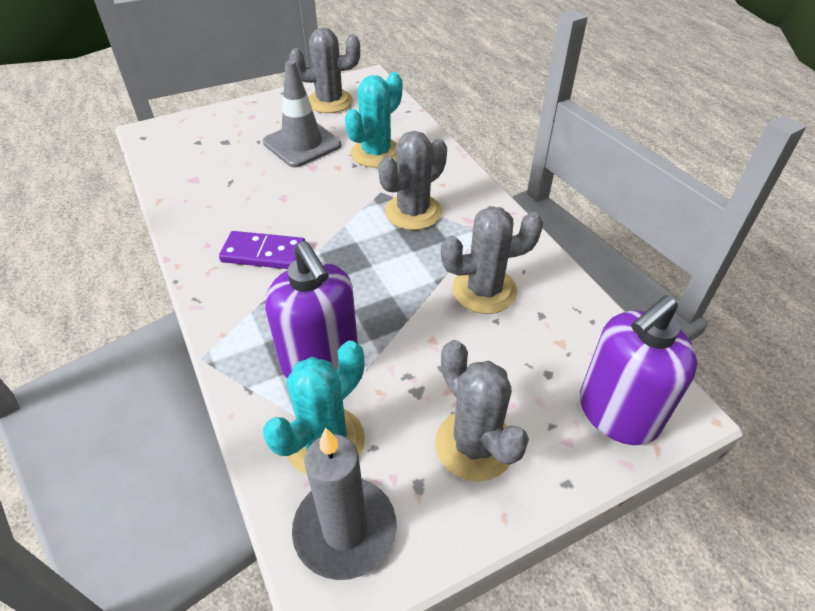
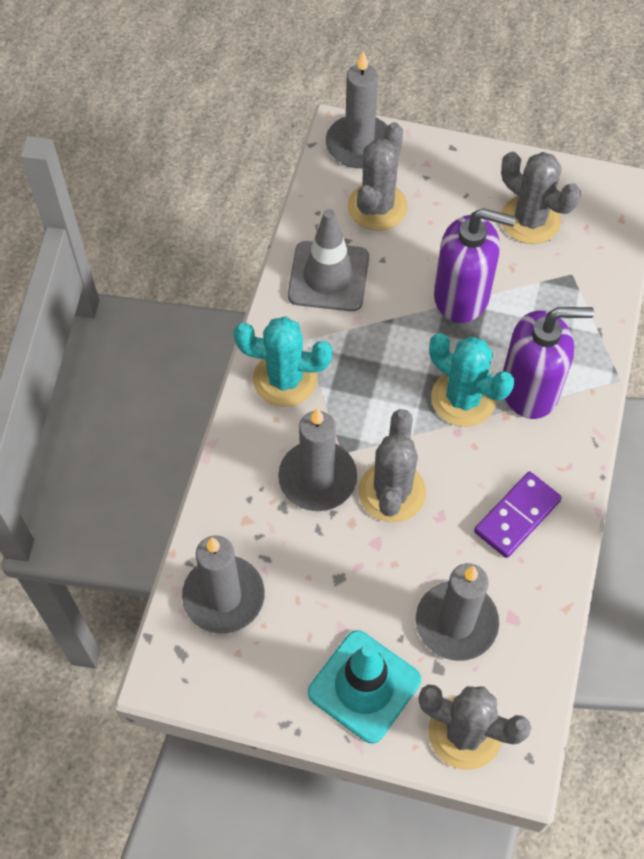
grey candle: 1 -> 4
turquoise traffic cone: 0 -> 1

